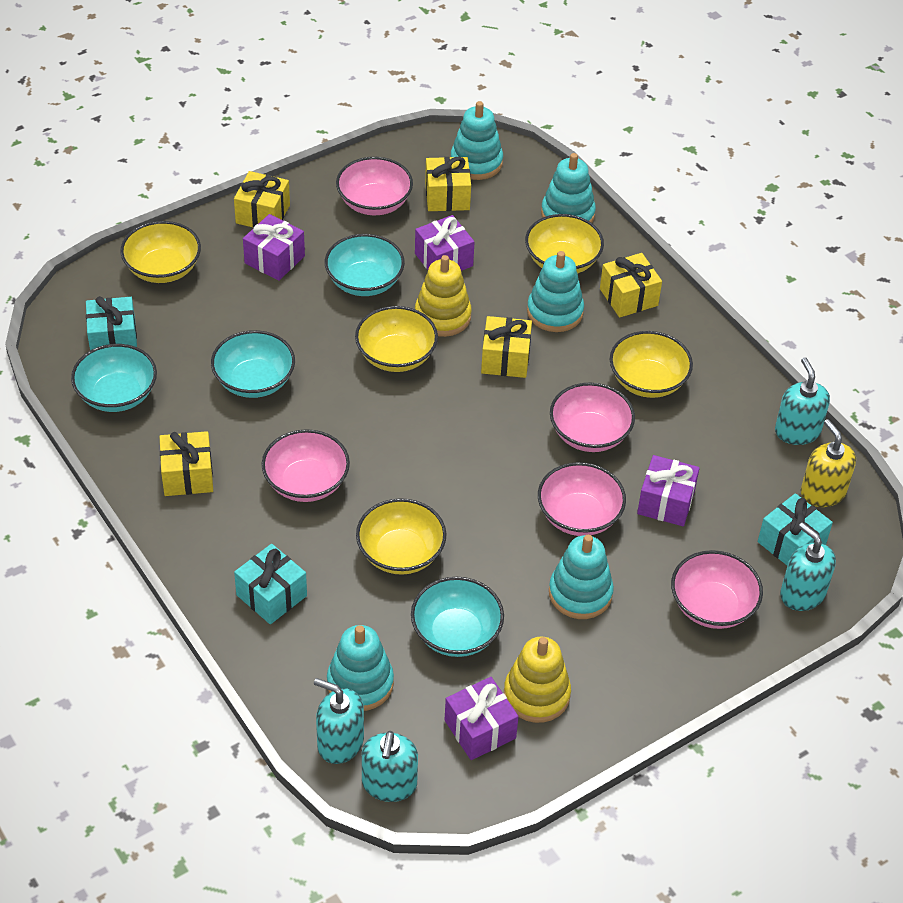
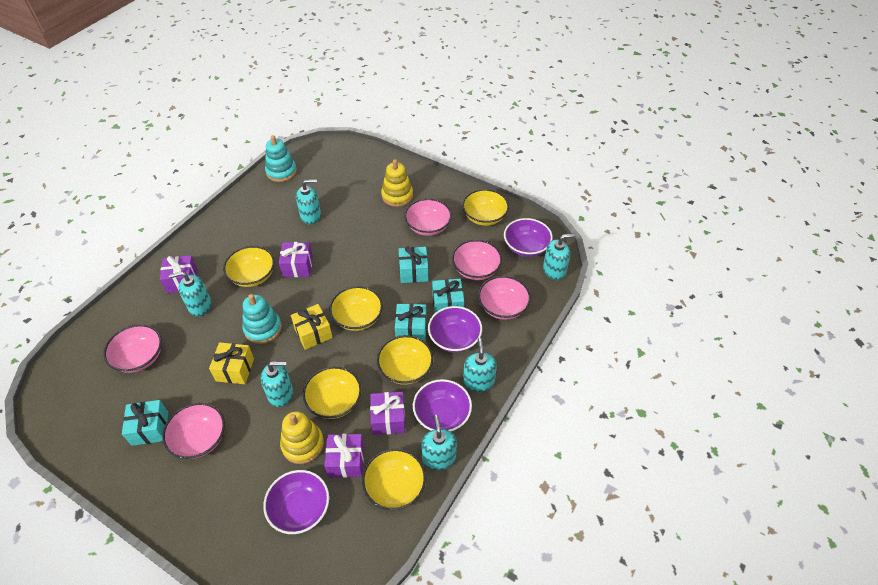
purple bowl: 0 -> 4
turquoise bowl: 4 -> 0
turquoise gift: 3 -> 4
turquoise soap dispenser: 4 -> 6
turquoise stacking toy: 5 -> 2
yellow bowl: 5 -> 6
yellow gift: 5 -> 2
yellow soap dispenser: 1 -> 0

